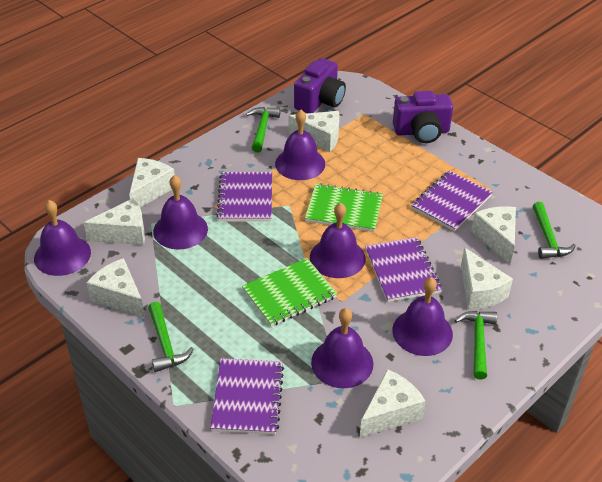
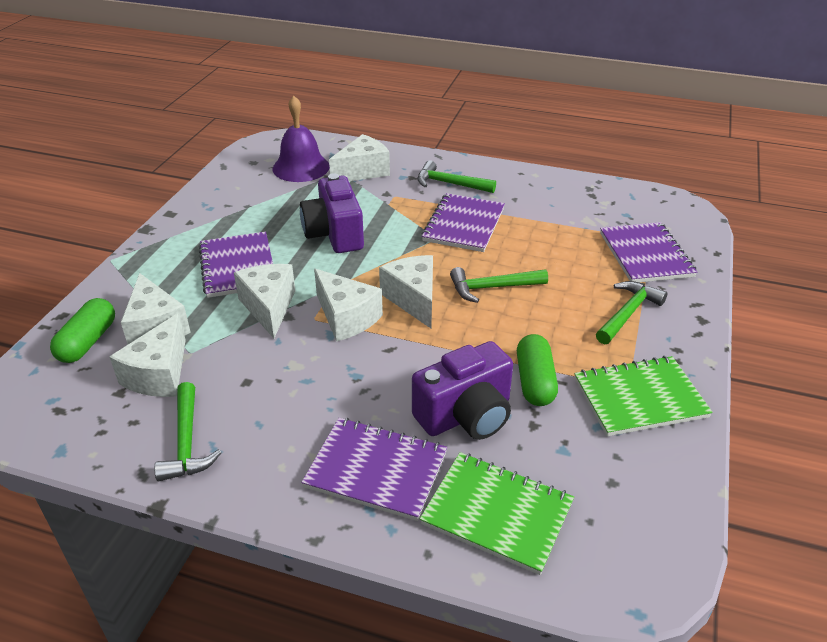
green capsule: 0 -> 2
purple bell: 6 -> 1
white cheese: 7 -> 6

